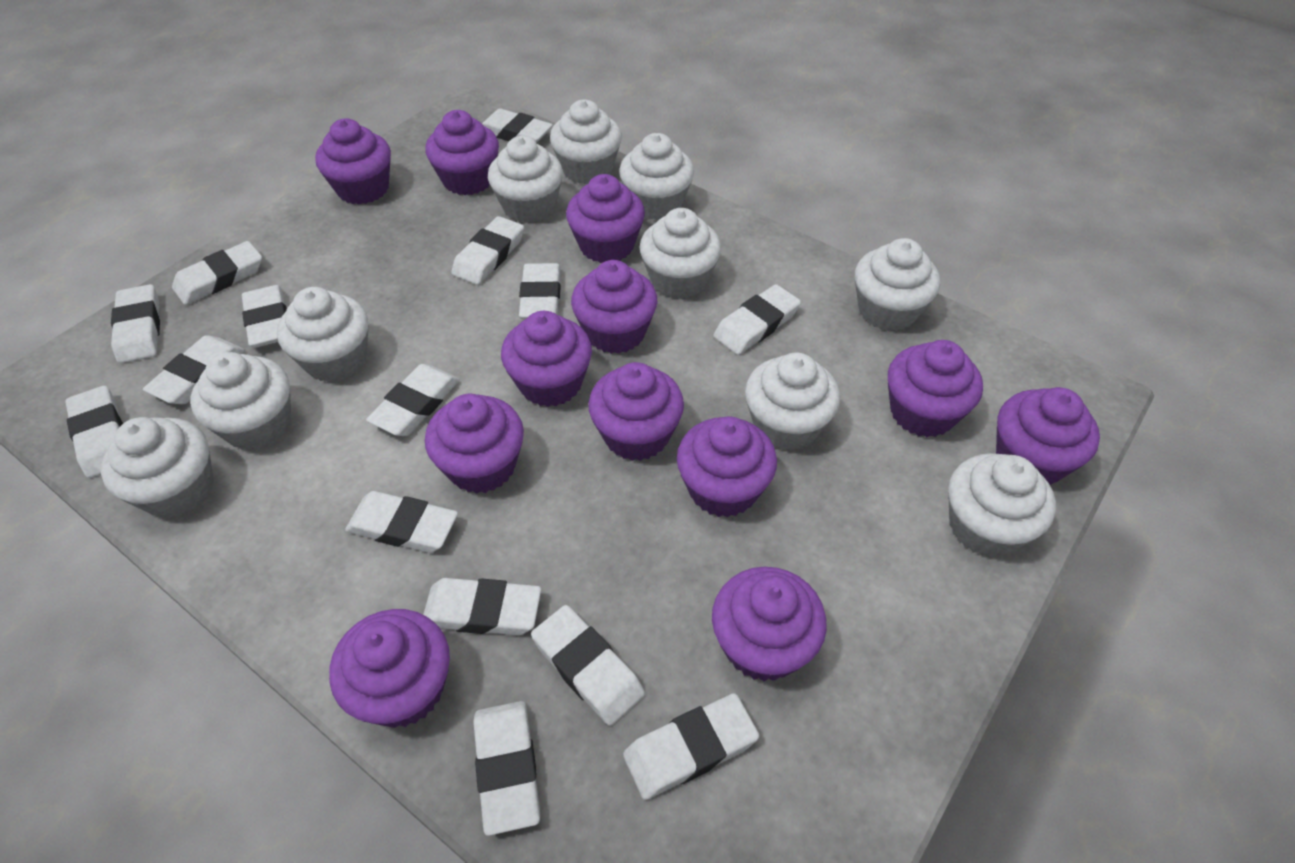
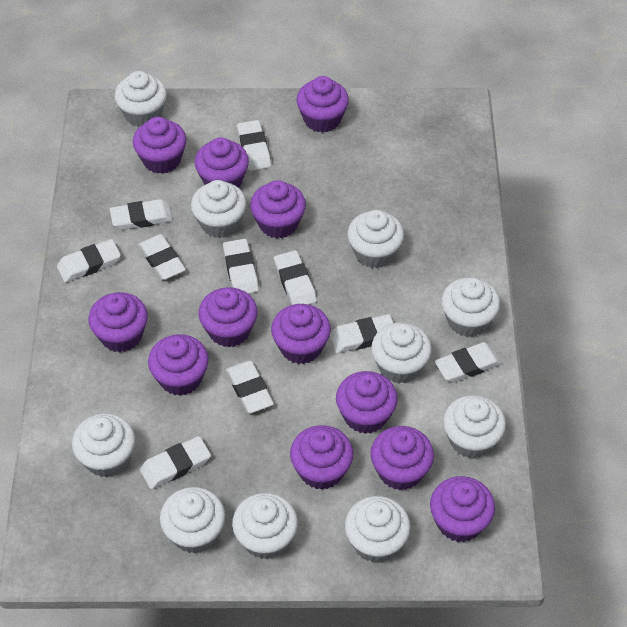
white eraser: 15 -> 10

